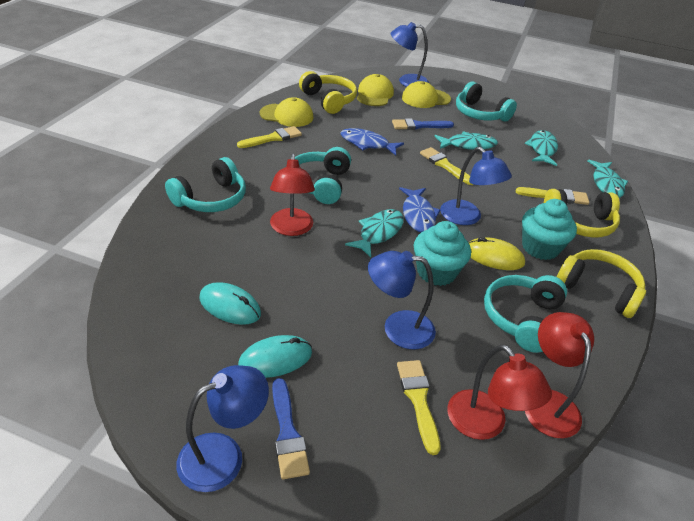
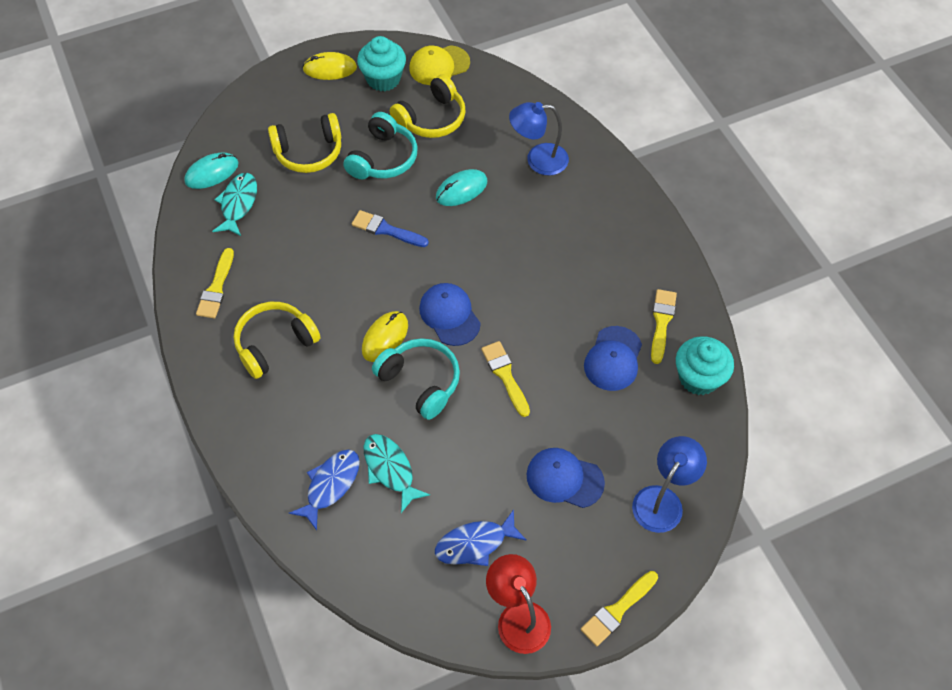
blue brush: 2 -> 1
blue cap: 0 -> 3
blue lamp: 4 -> 2
red lamp: 3 -> 1
turquoise fish: 4 -> 2
turquoise headphones: 4 -> 2
yellow cap: 3 -> 1
yellow mouse: 1 -> 2

